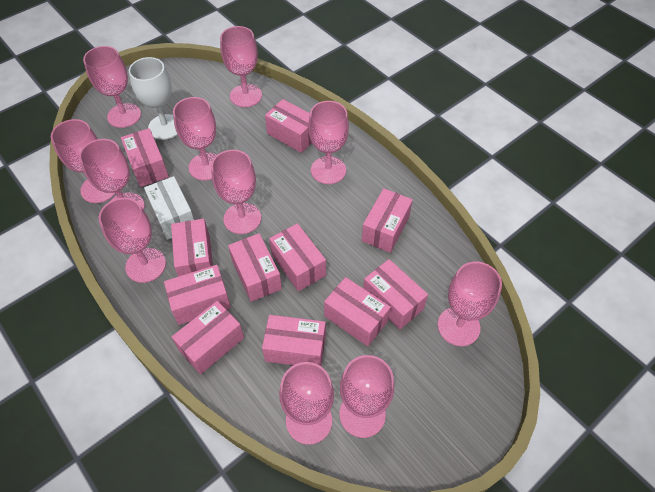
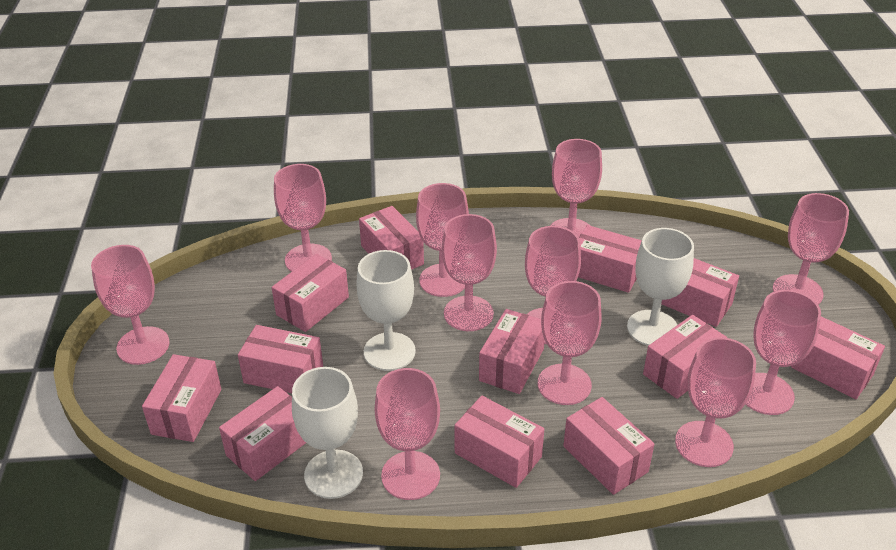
pink box: 11 -> 12
white box: 1 -> 0
white goblet: 1 -> 3

